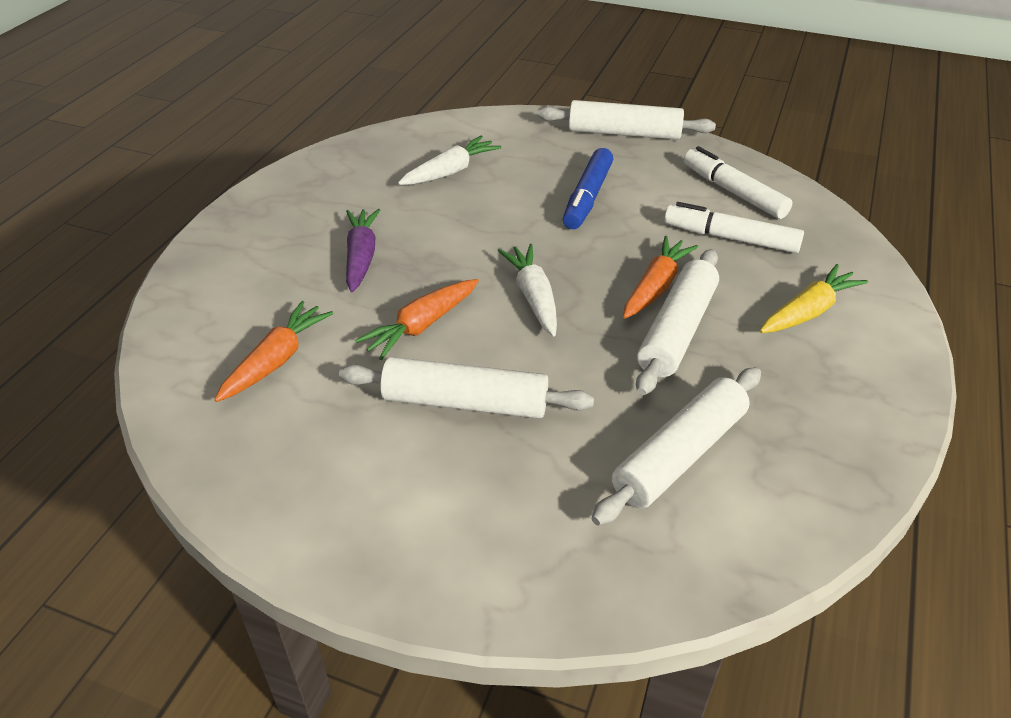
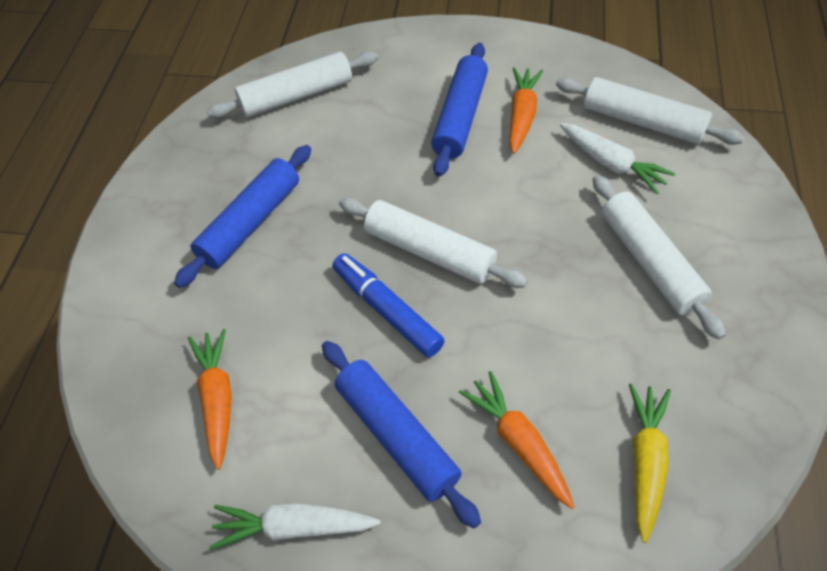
blue rolling pin: 0 -> 3
purple carrot: 1 -> 0
white marker: 2 -> 0

